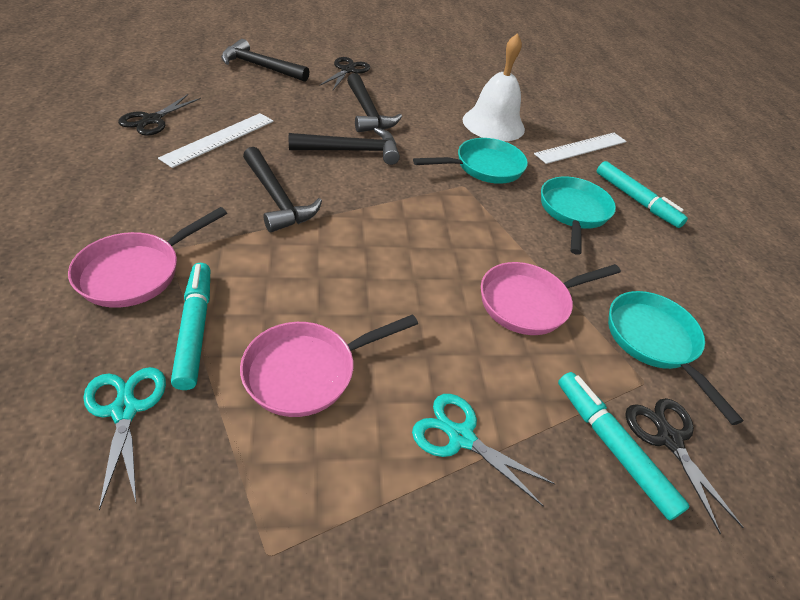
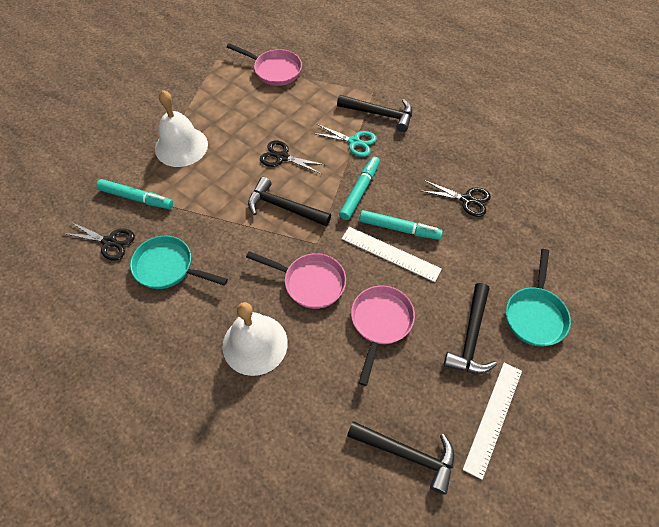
turquoise pan: 3 -> 2
turquoise scissors: 2 -> 1
white bell: 1 -> 2

